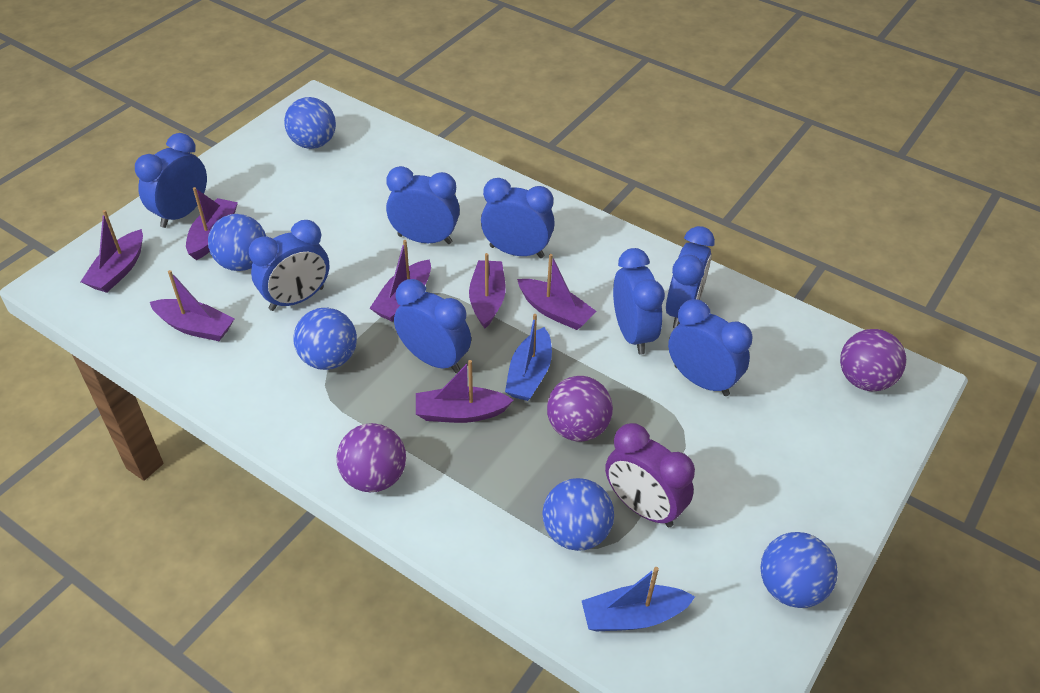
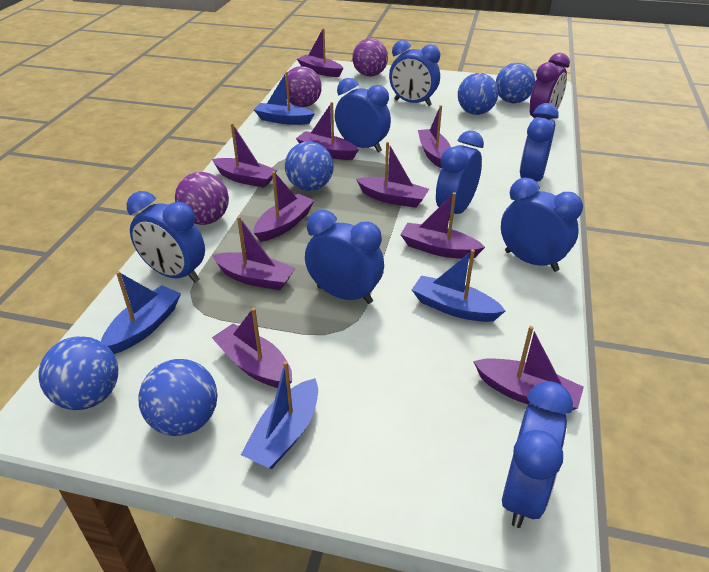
blue boat: 2 -> 4
purple boat: 7 -> 10

